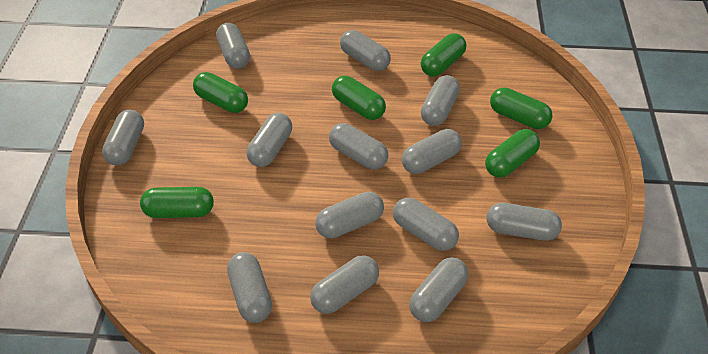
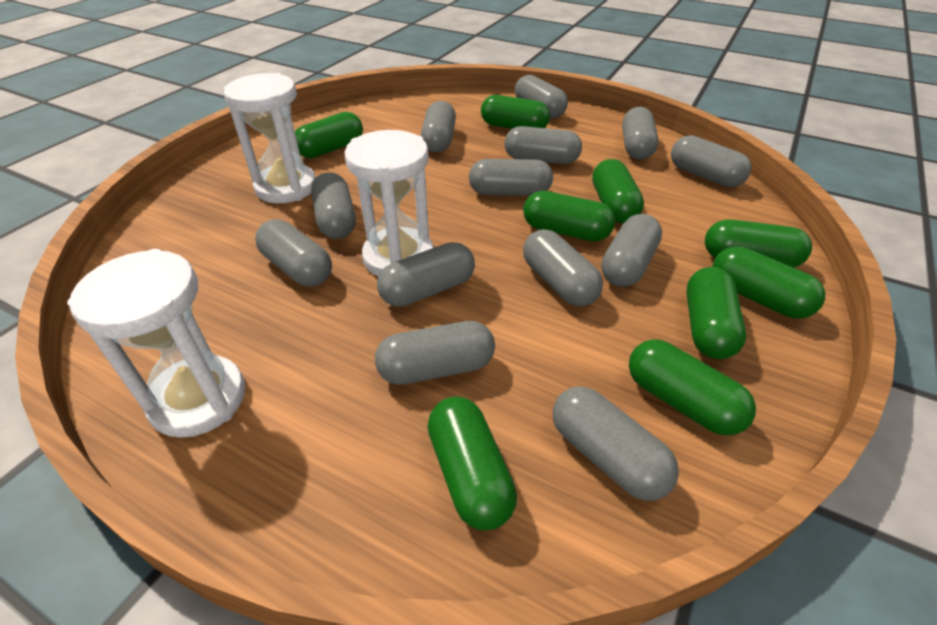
green capsule: 6 -> 9
white hourglass: 0 -> 3

